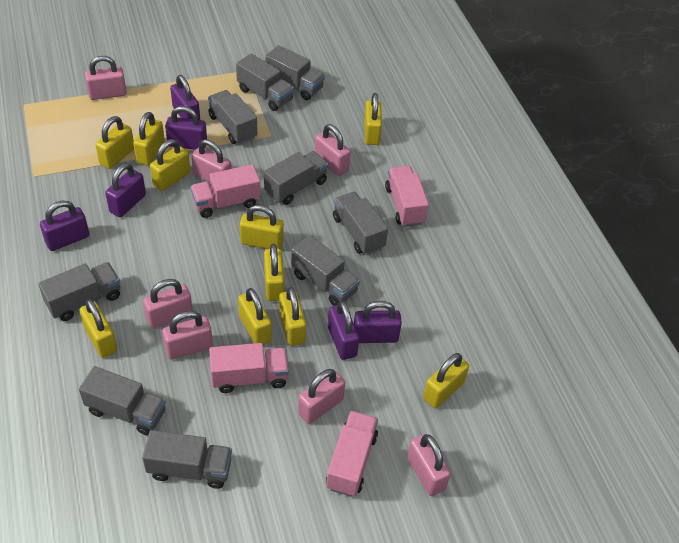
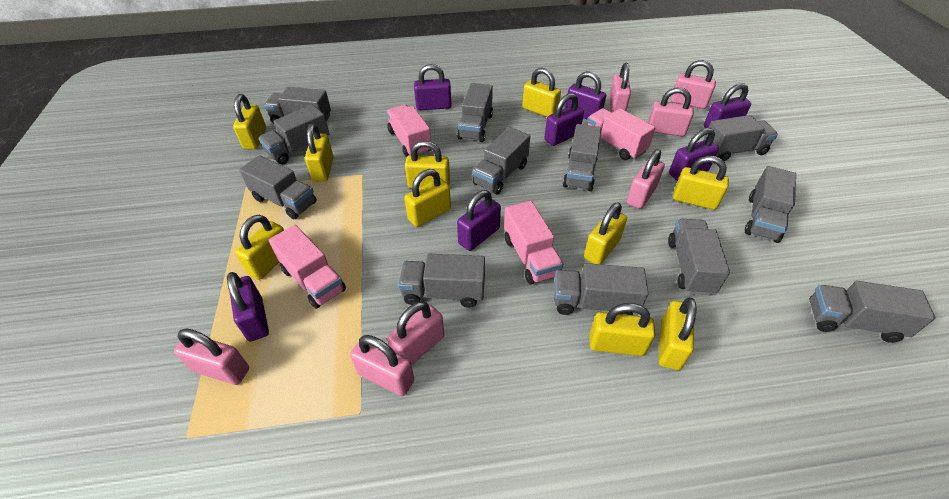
grey truck: 9 -> 12
purple padlock: 6 -> 7

